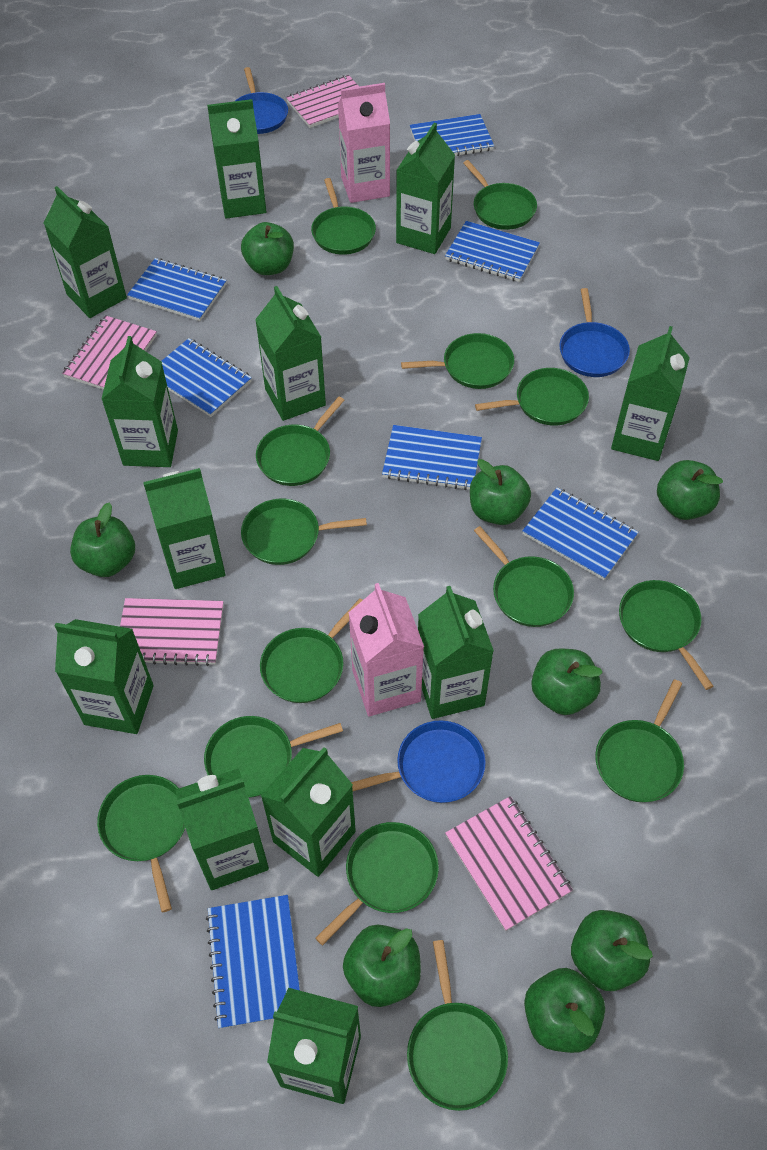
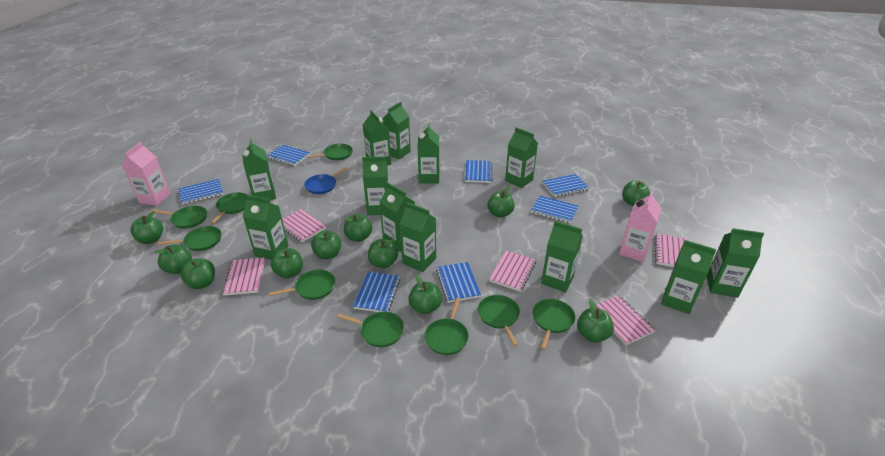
blue pan: 3 -> 1
green apple: 8 -> 11
green pan: 14 -> 9
pink notebook: 4 -> 5

